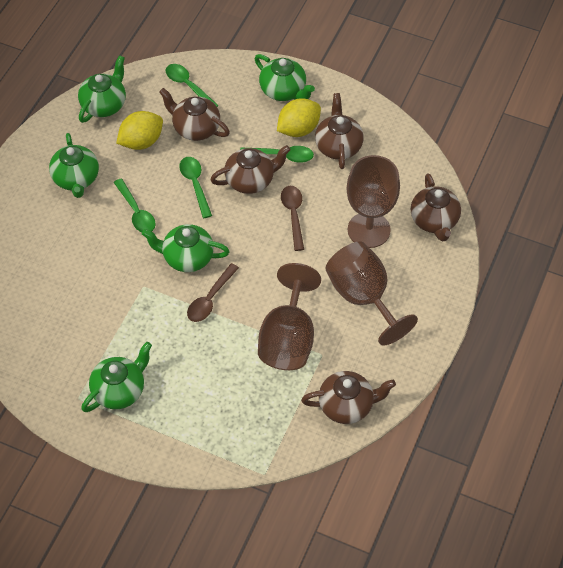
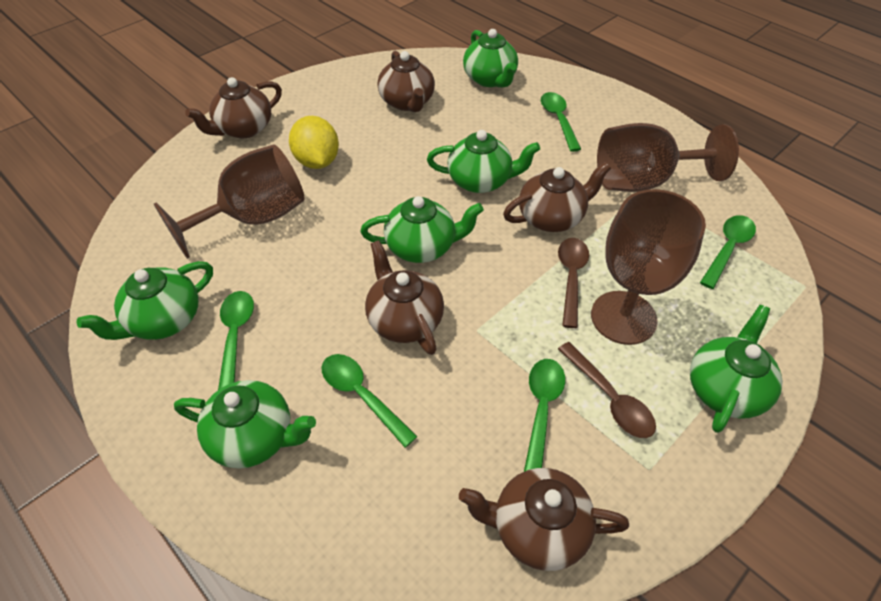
green spoon: 4 -> 5
green teapot: 5 -> 6
yellow lemon: 2 -> 1

